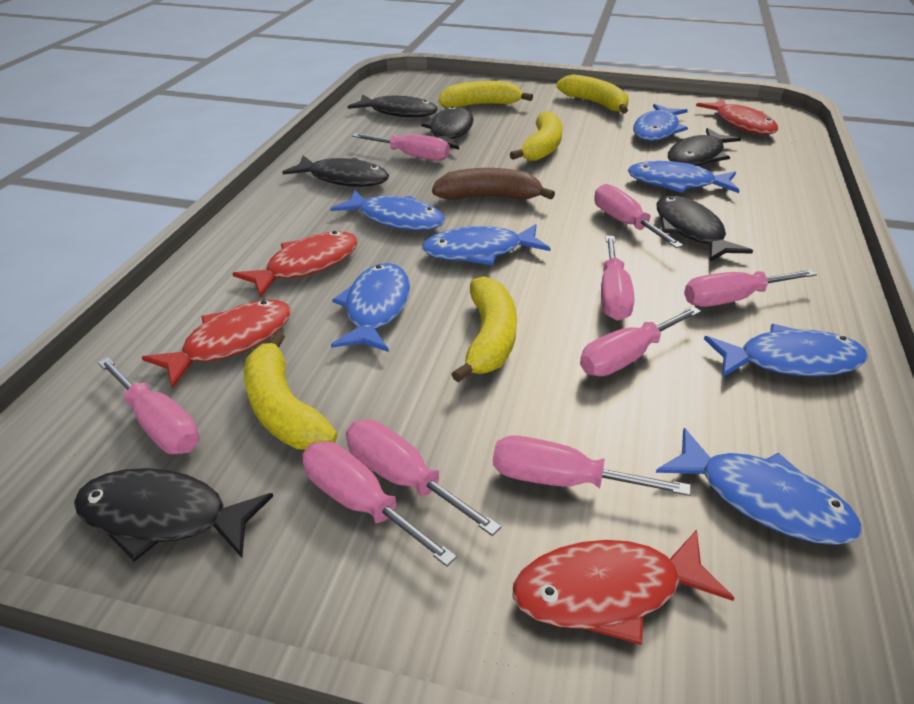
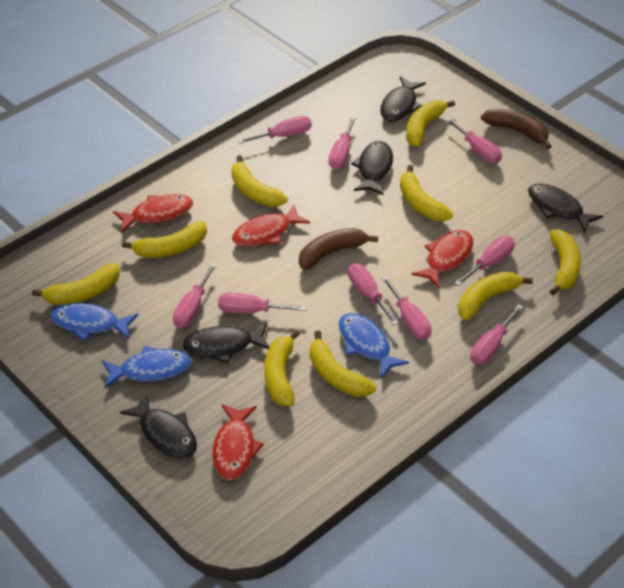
black fish: 6 -> 5
blue fish: 7 -> 3
brown banana: 1 -> 2
yellow banana: 5 -> 9

